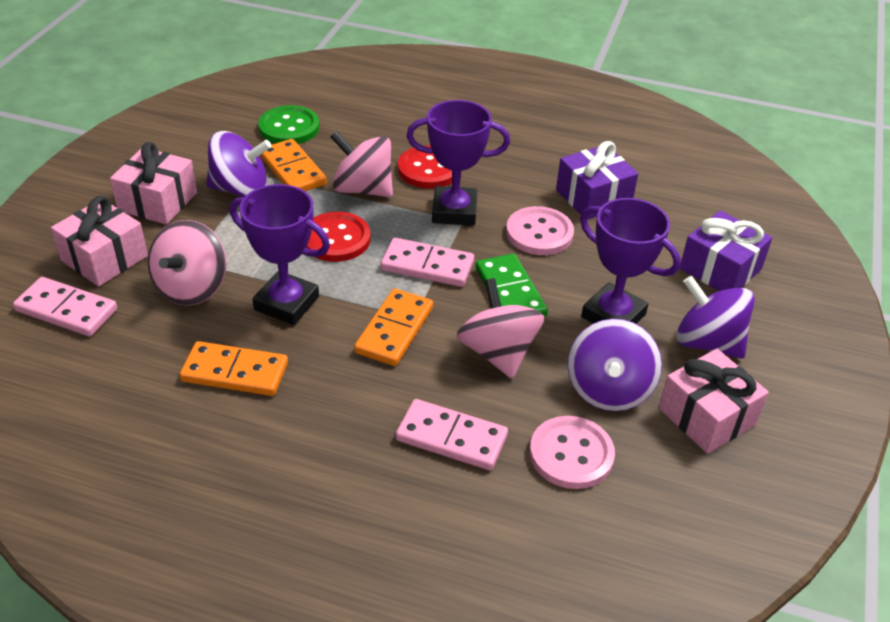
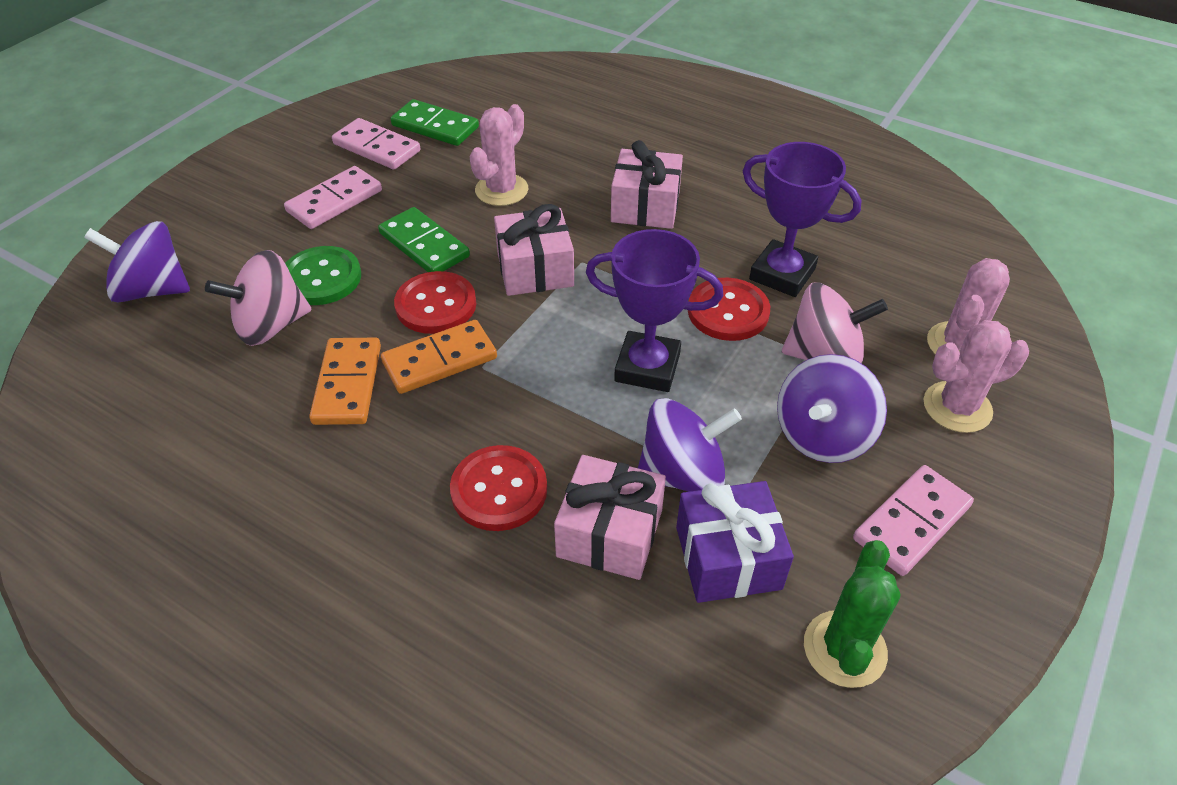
green cactus: 0 -> 1
green domino: 1 -> 2
orange domino: 3 -> 2
pink button: 2 -> 0
pink cactus: 0 -> 3
pink spinning top: 3 -> 2
purple gift: 2 -> 1
purple trophy: 3 -> 2
red button: 2 -> 3

